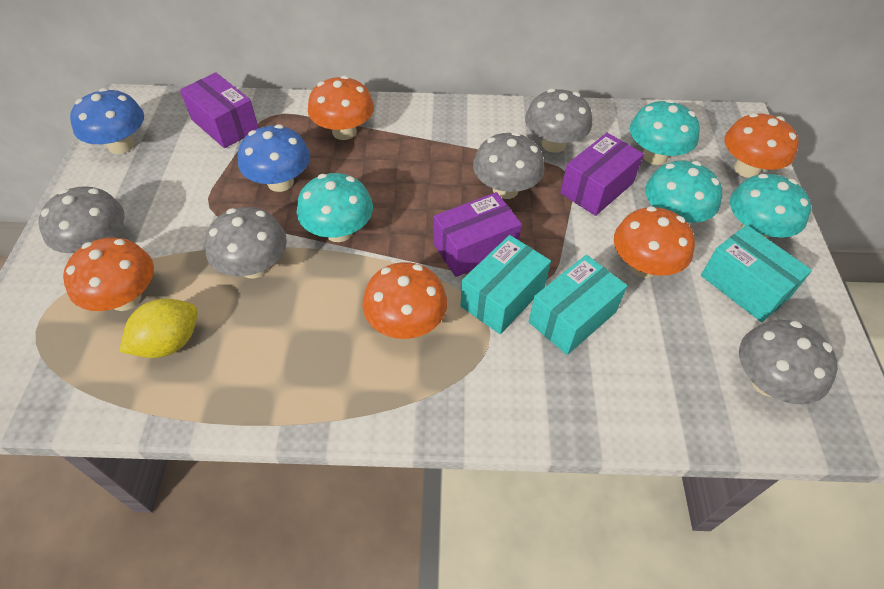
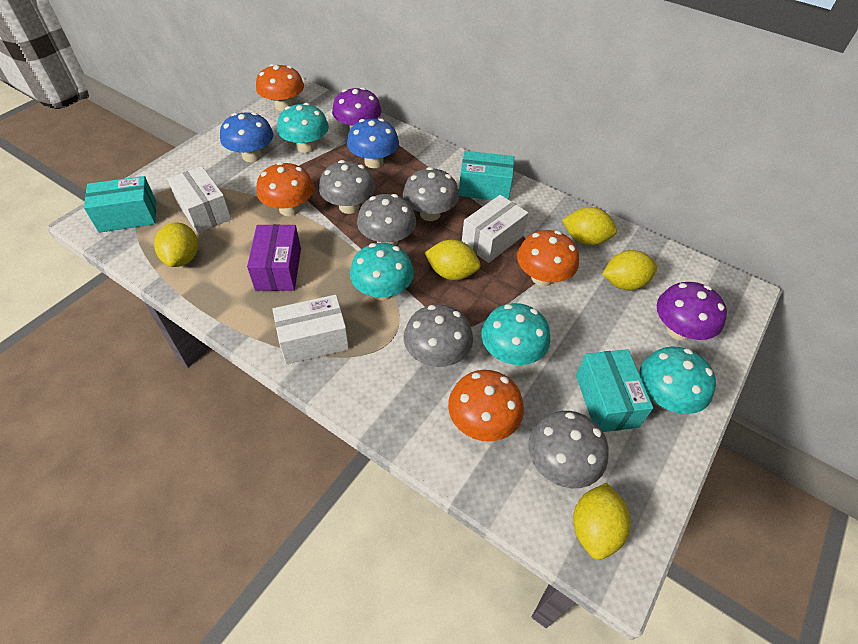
orange mushroom: 5 -> 4
purple box: 3 -> 1
purple mushroom: 0 -> 2
white box: 0 -> 3
yellow lemon: 1 -> 5

